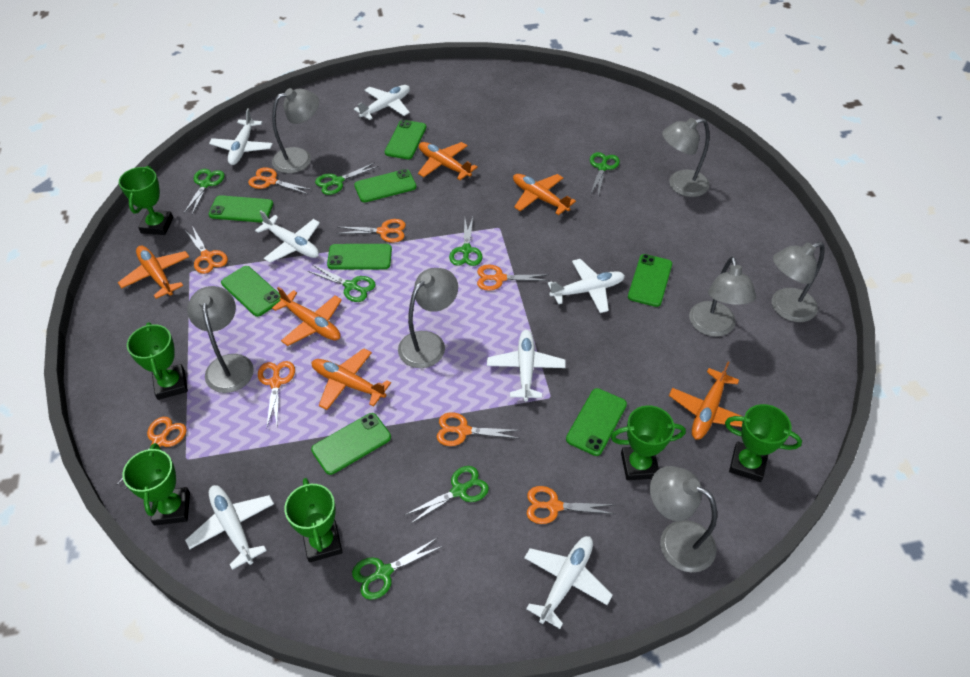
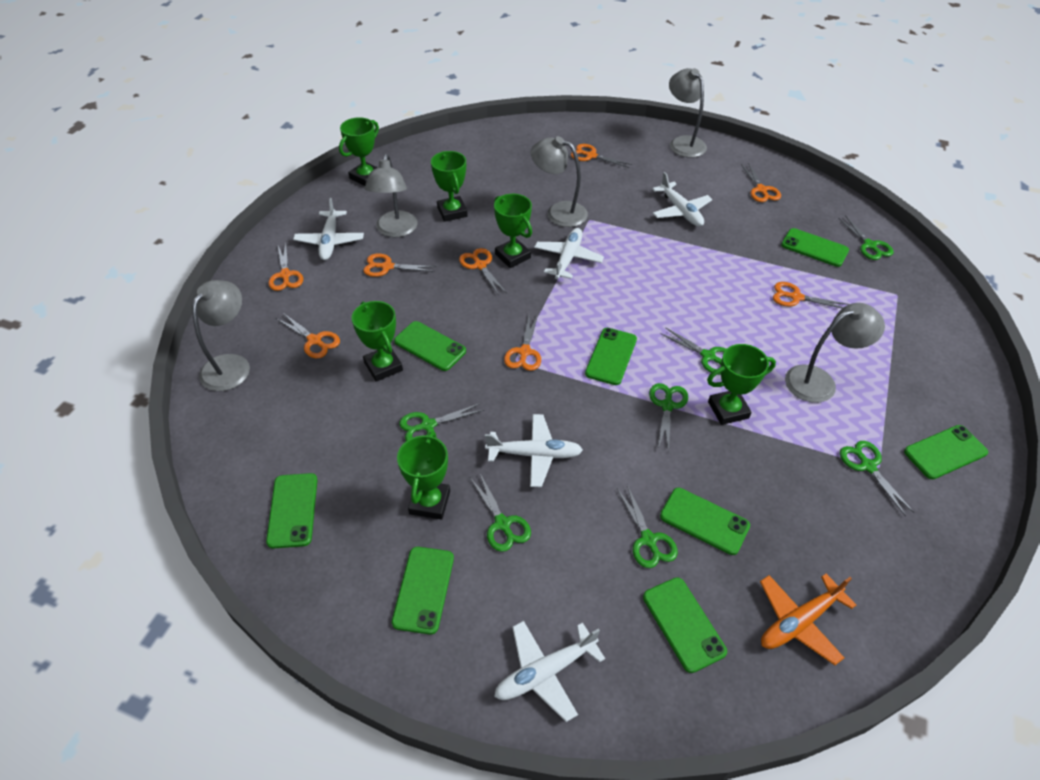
grey lamp: 7 -> 5
orange plane: 6 -> 1
white plane: 7 -> 5

